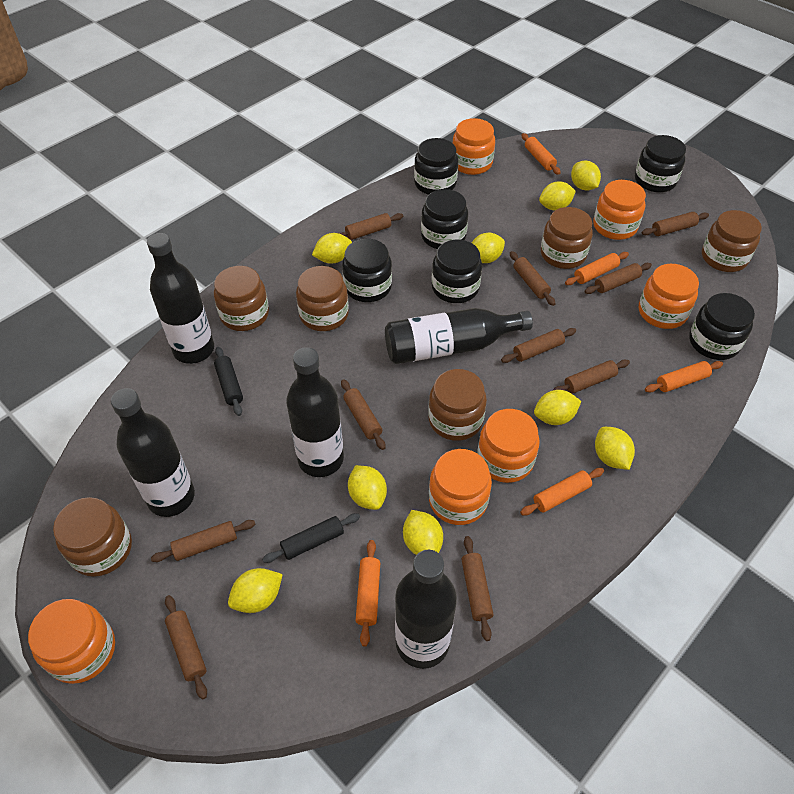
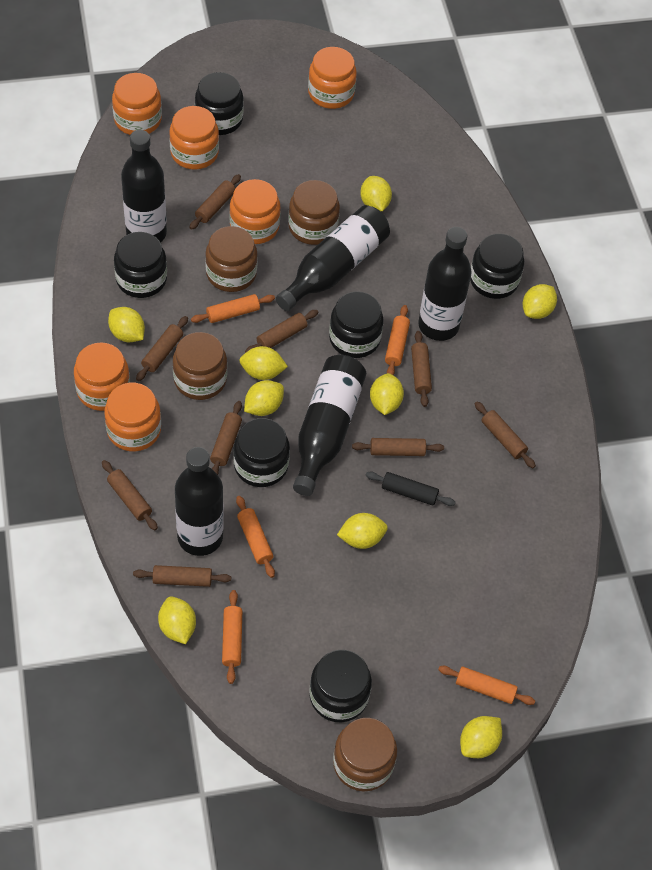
black rolling pin: 2 -> 1
brown jar: 6 -> 4
brown rolling pin: 10 -> 9

